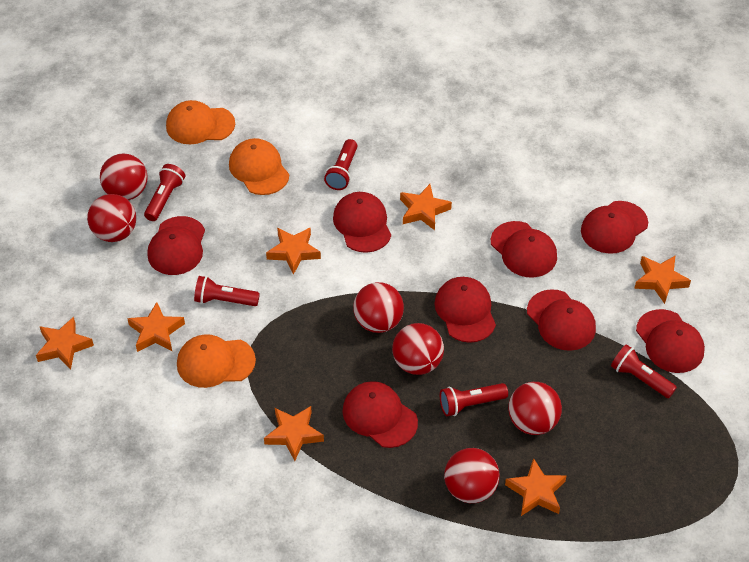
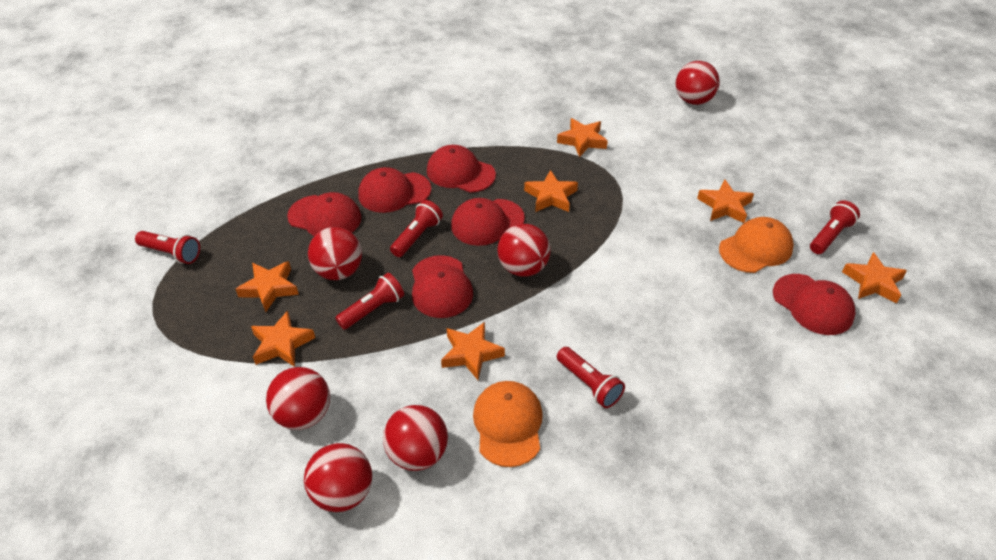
orange cap: 3 -> 2
red cap: 8 -> 6

